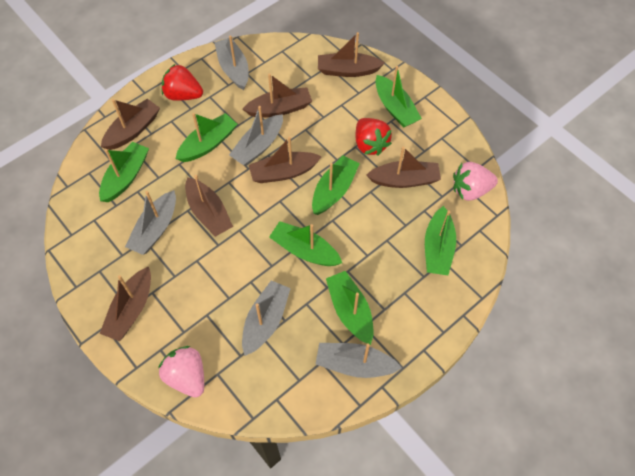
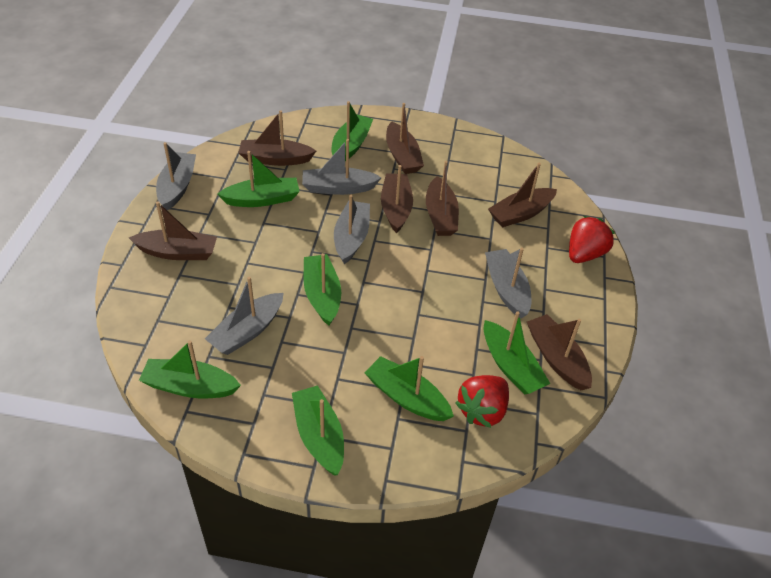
pink strawberry: 2 -> 0

